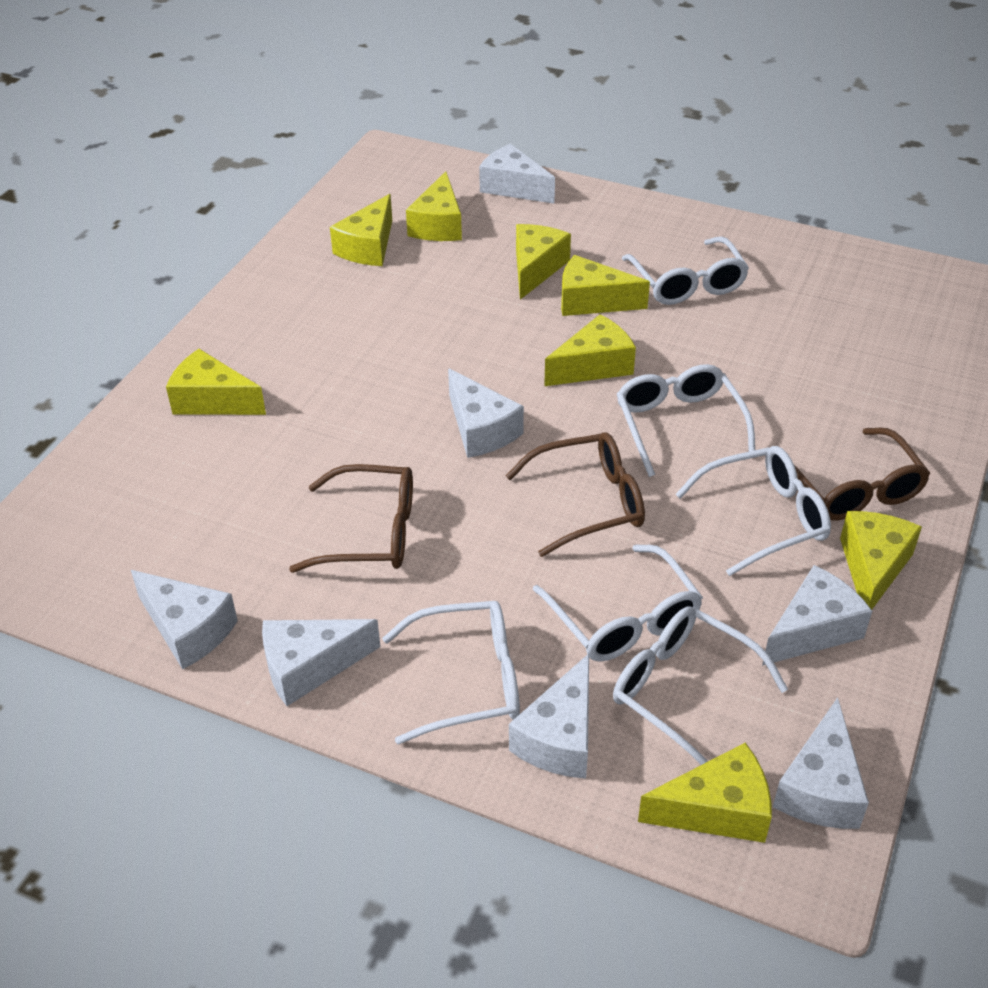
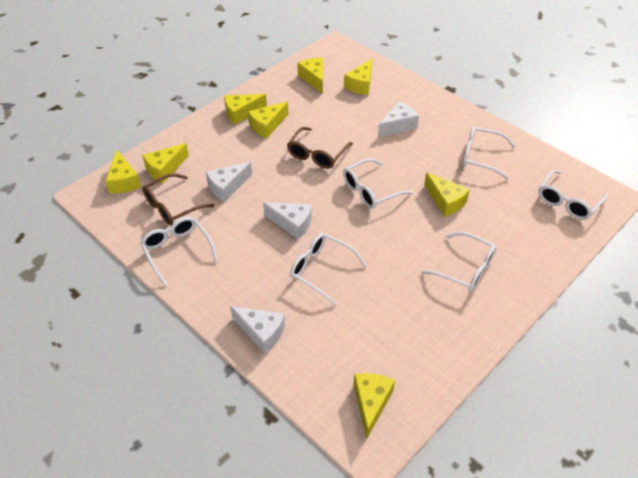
brown glasses: 3 -> 2
white cheese: 7 -> 4

